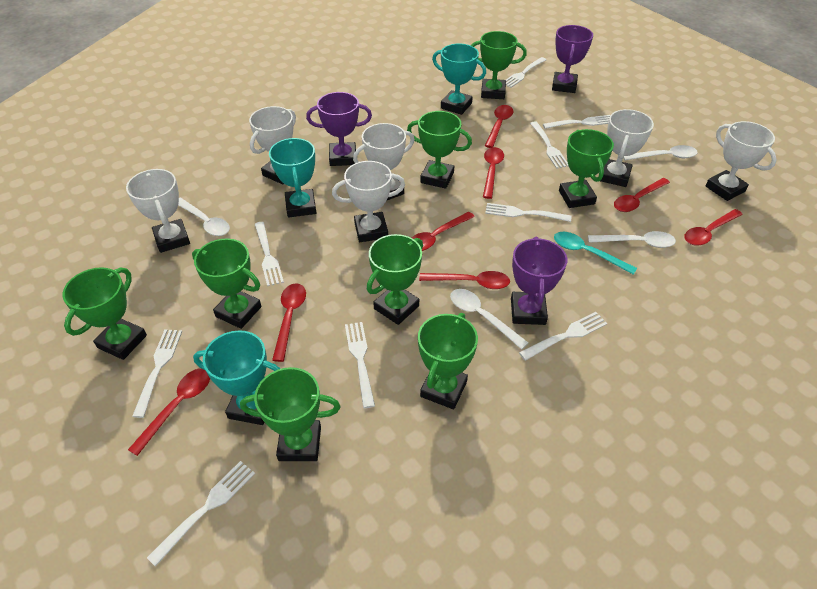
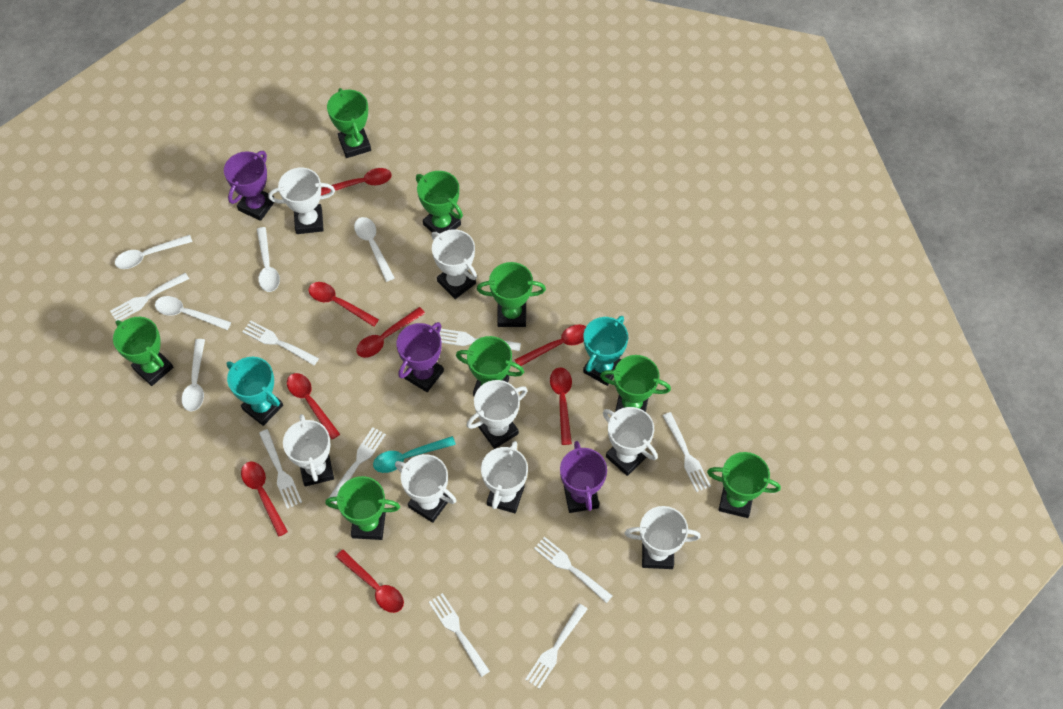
turquoise trophy: 3 -> 2
white spoon: 4 -> 5
white trophy: 6 -> 8

